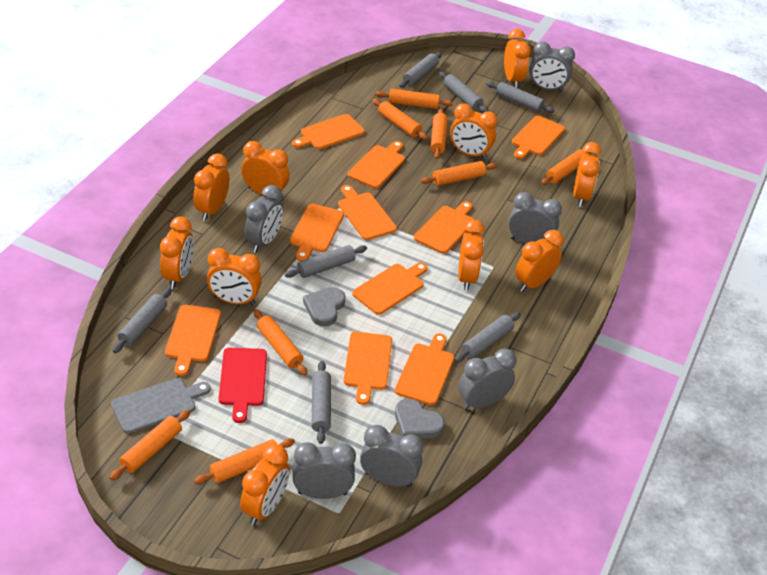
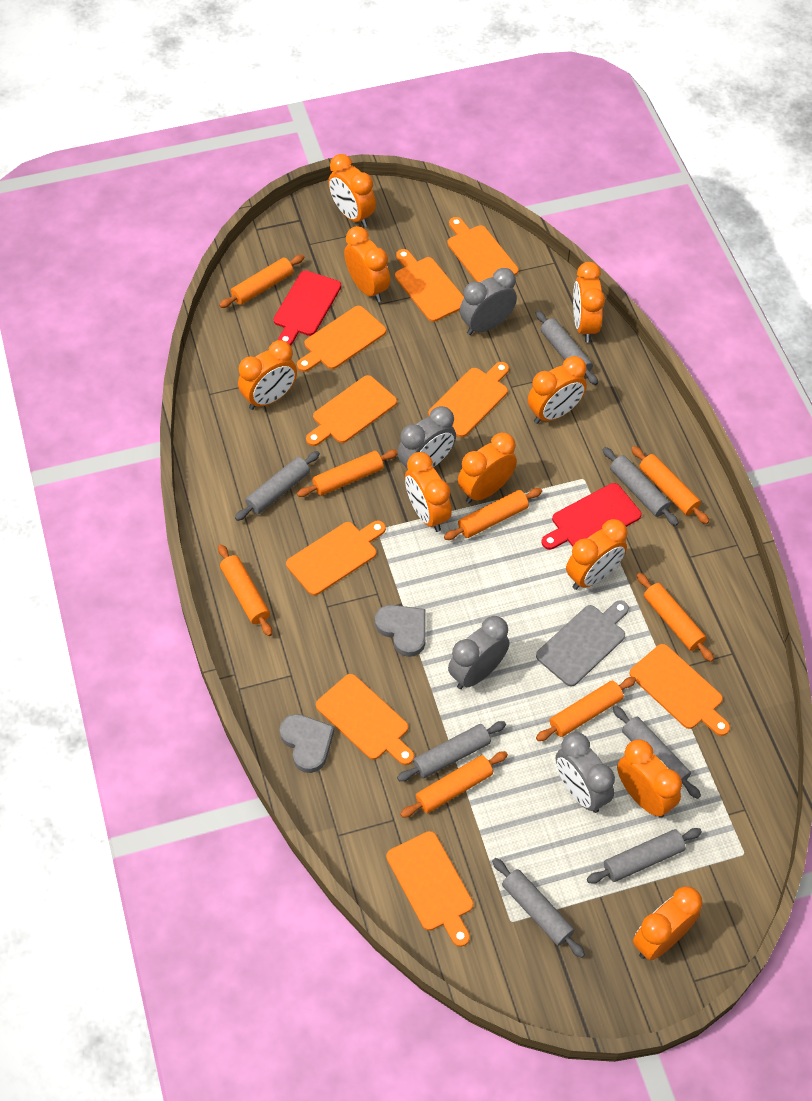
grey clock: 6 -> 4
orange cutting board: 10 -> 9
red cutting board: 1 -> 2

